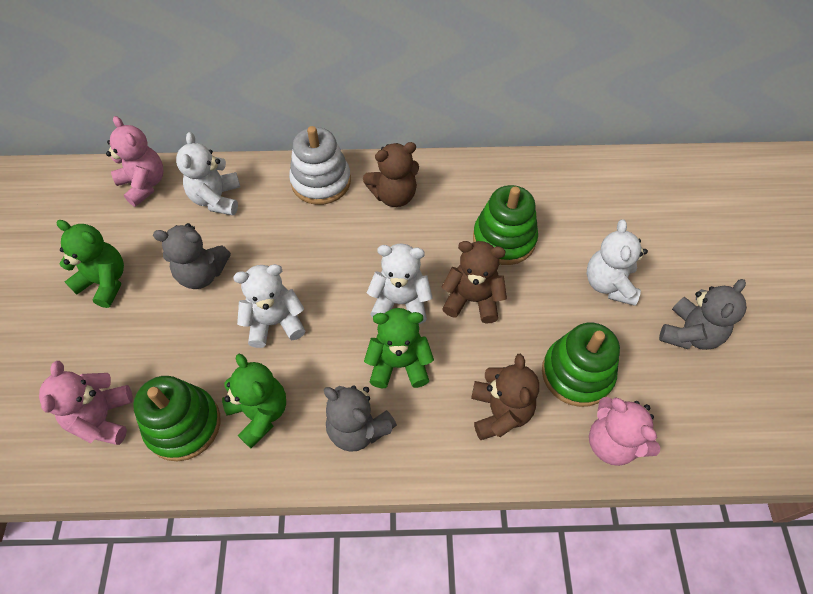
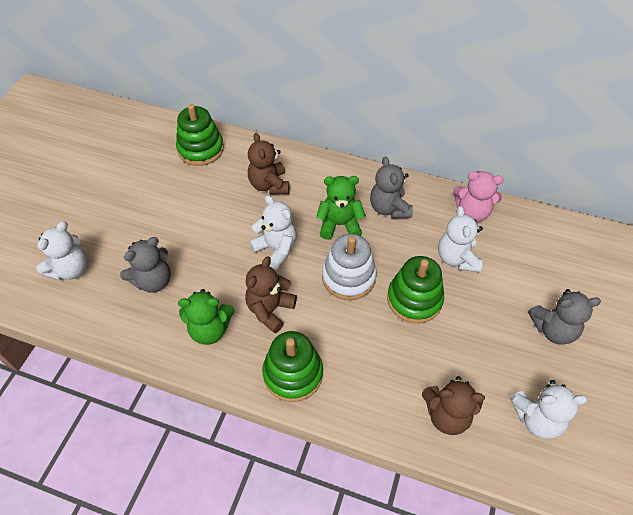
green teddy bear: 3 -> 2
pink teddy bear: 3 -> 1

